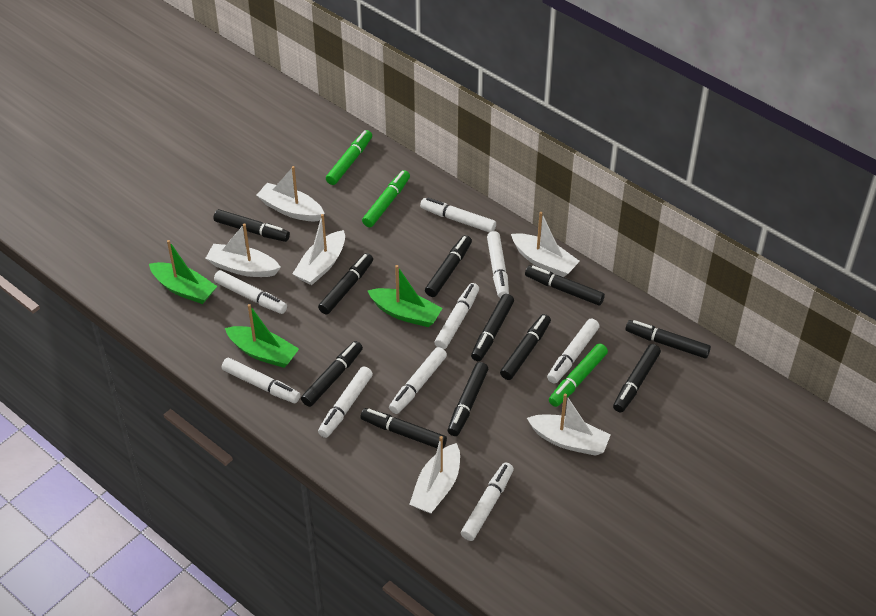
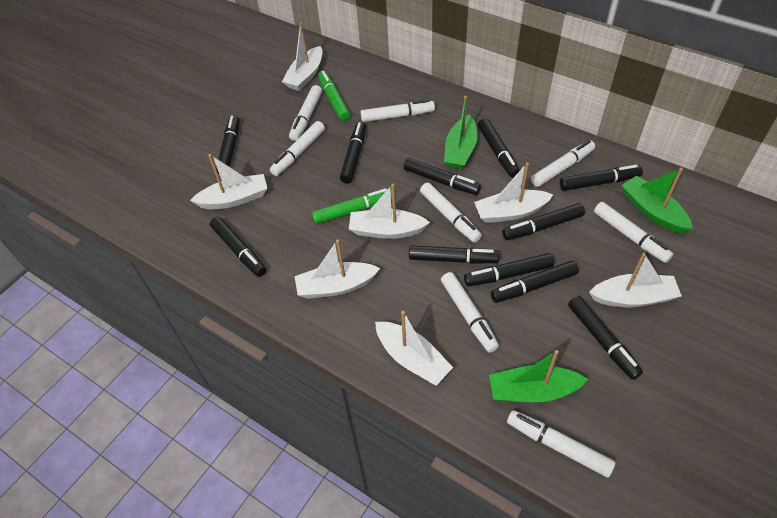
green marker: 3 -> 2
white boat: 6 -> 7
white marker: 9 -> 8

